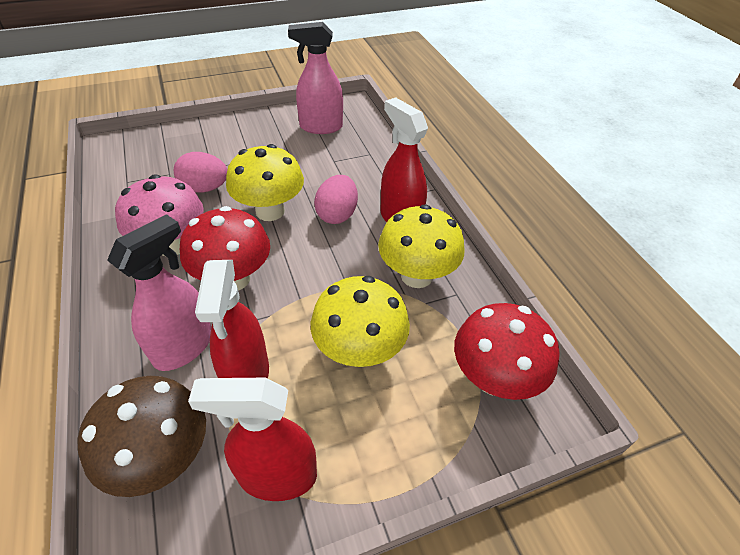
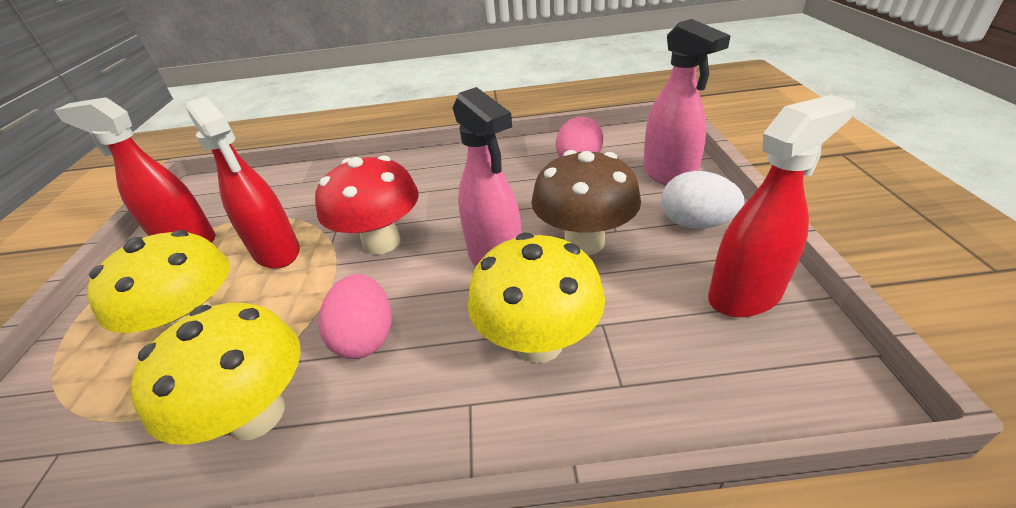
pink mushroom: 1 -> 0
red mushroom: 2 -> 1
white egg: 0 -> 1

